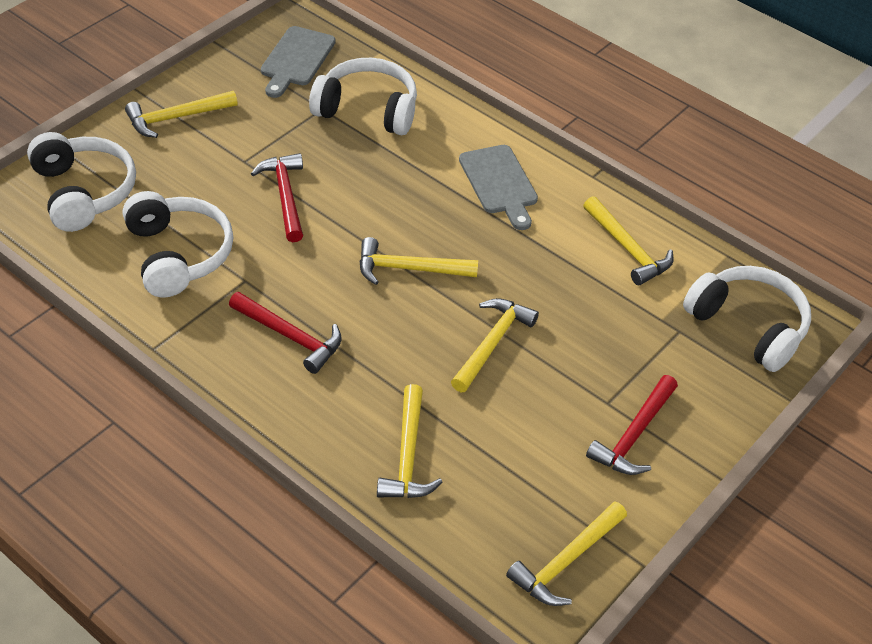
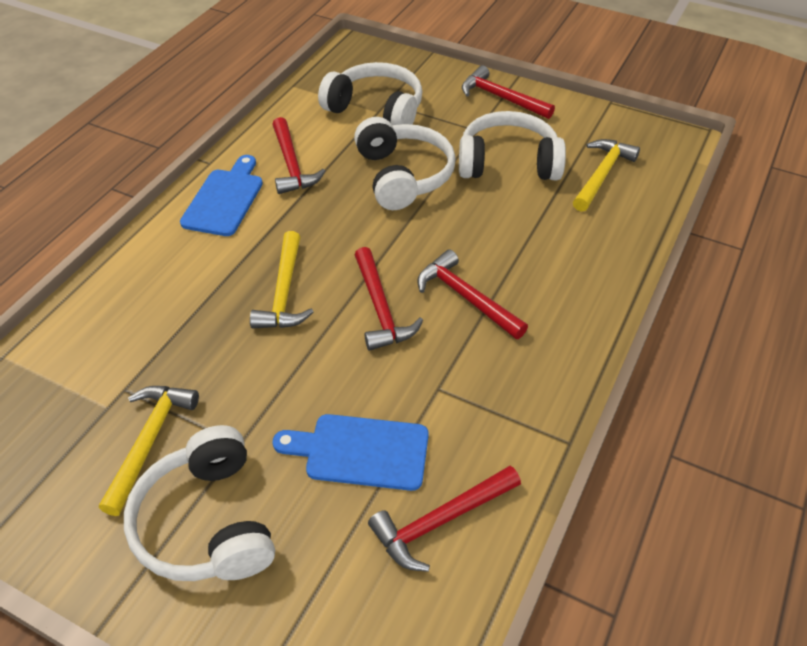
blue cutting board: 0 -> 2
grey cutting board: 2 -> 0
red hammer: 3 -> 5
yellow hammer: 6 -> 3

